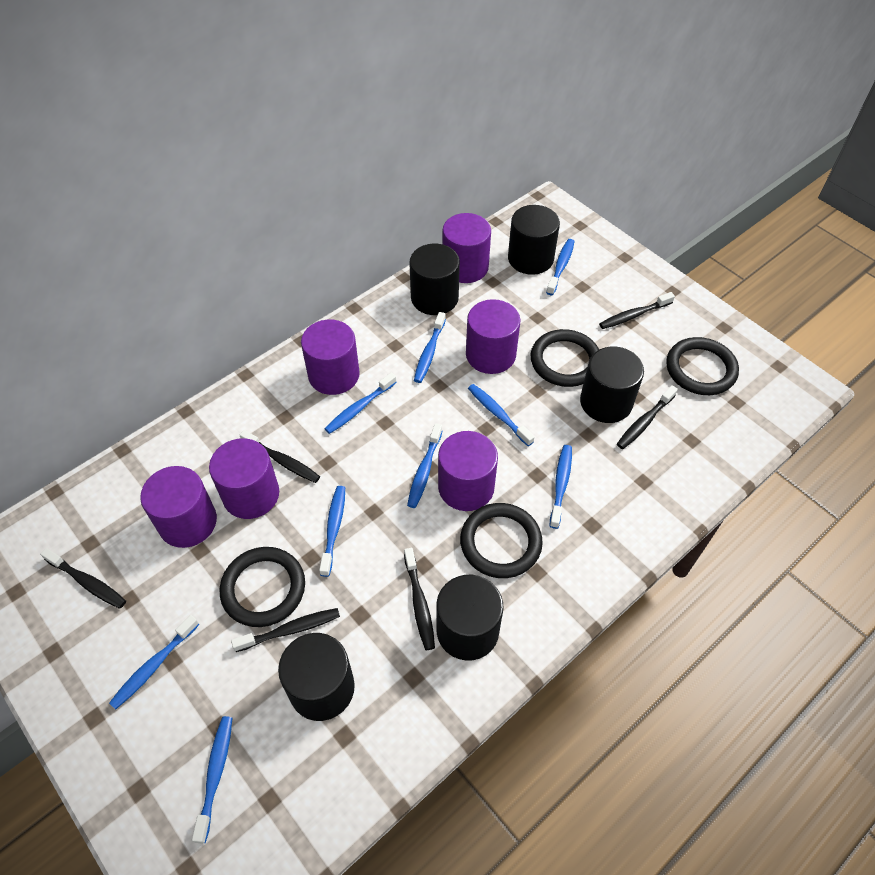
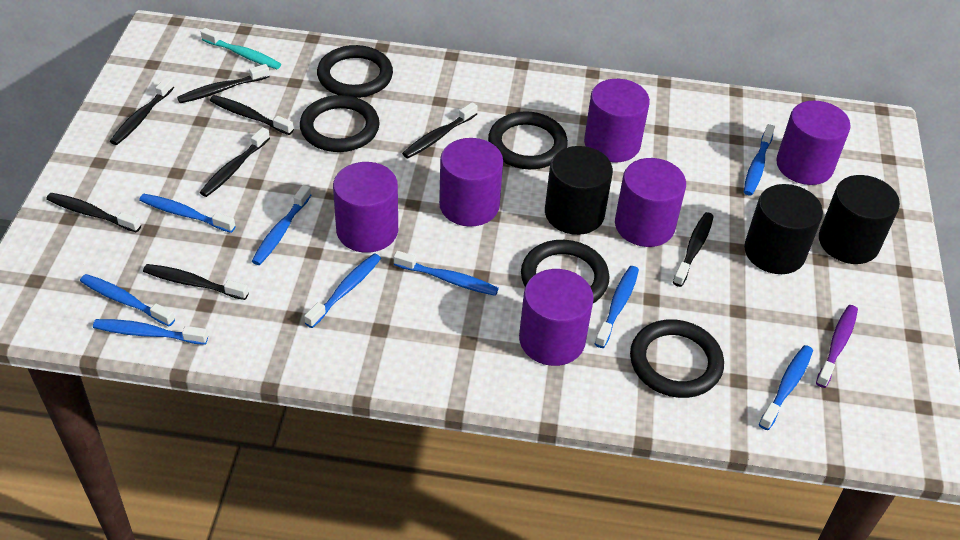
black cylinder: 5 -> 3
black ring: 4 -> 5
black toothbrush: 6 -> 8
purple toothbrush: 0 -> 1
turquoise toothbrush: 0 -> 1

